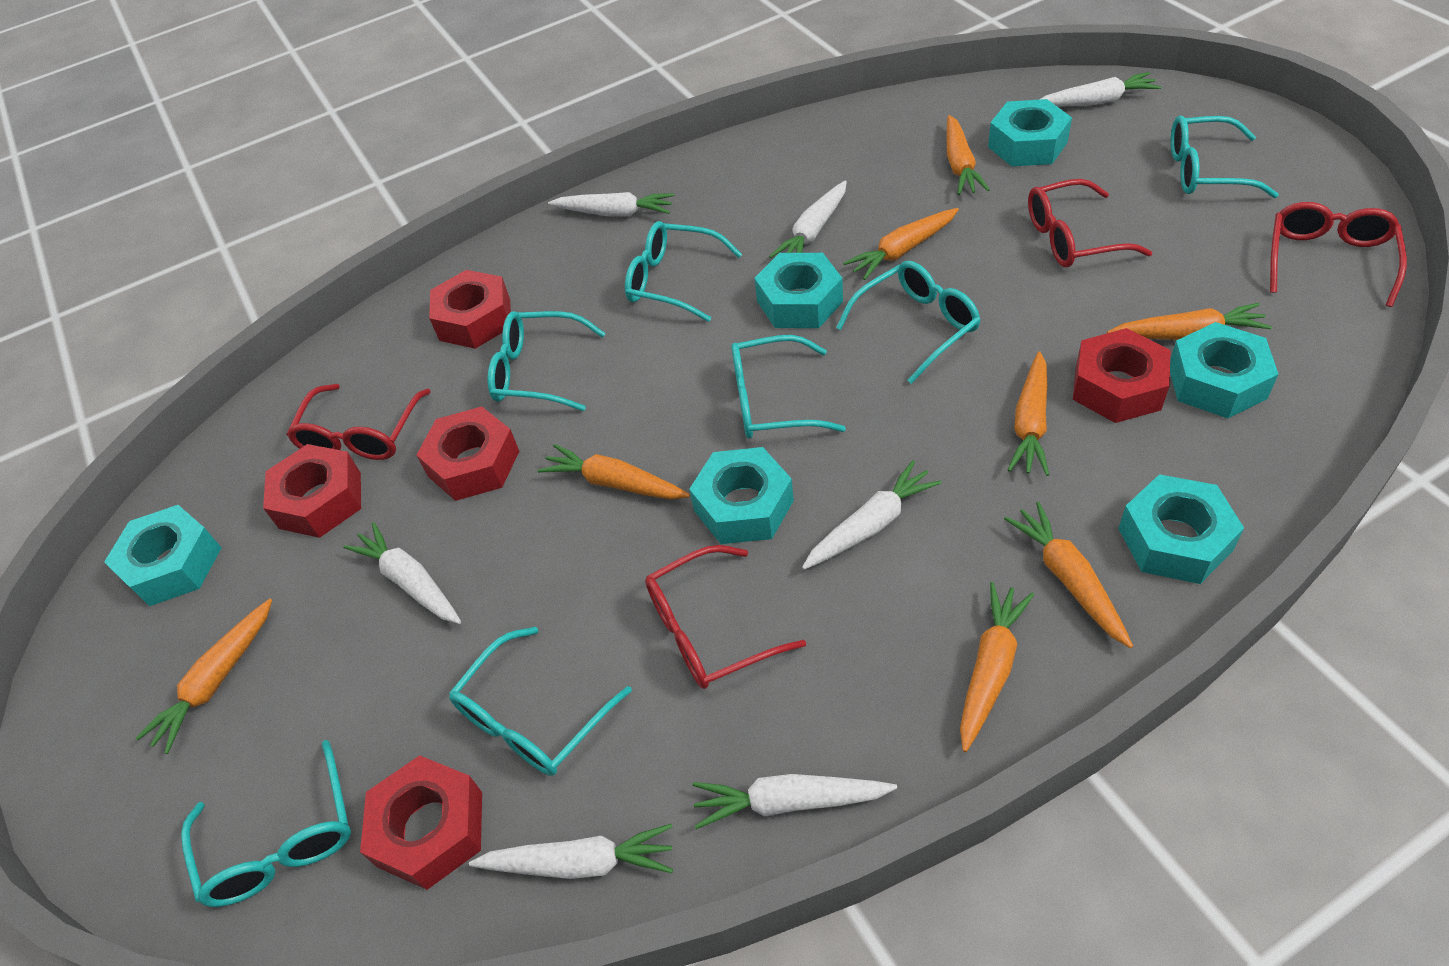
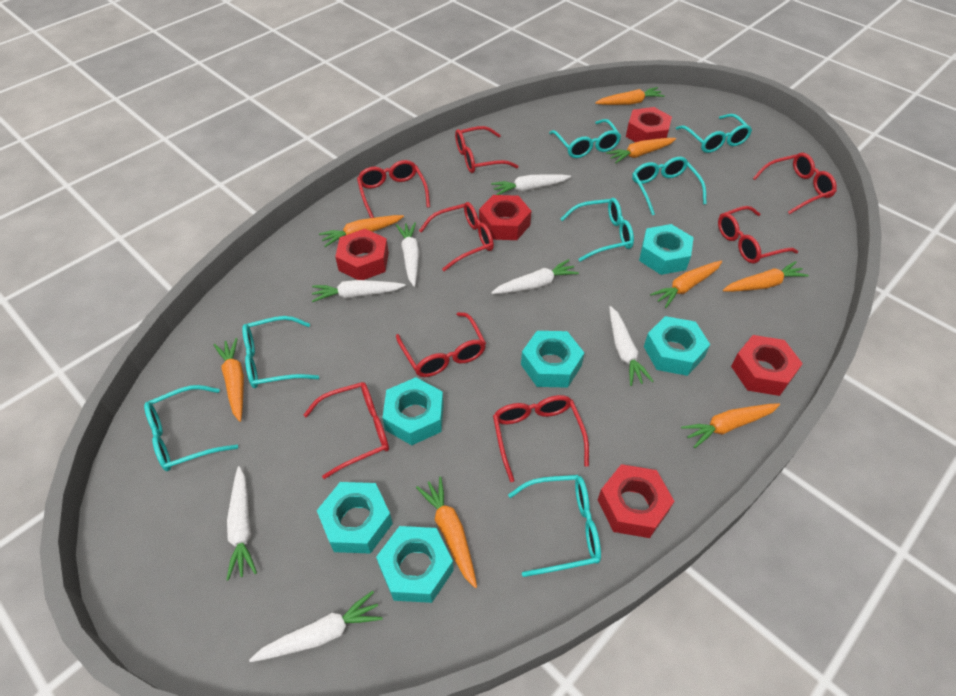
red glasses: 4 -> 8

